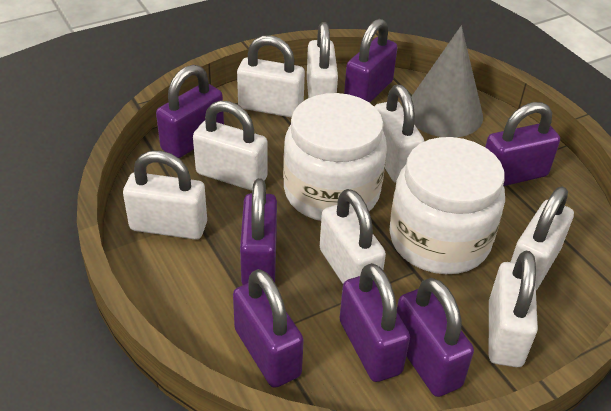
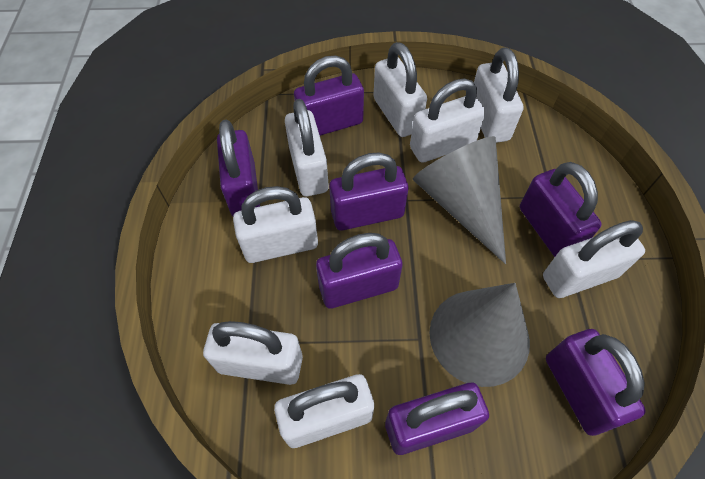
grey cone: 1 -> 2
white jar: 2 -> 0

